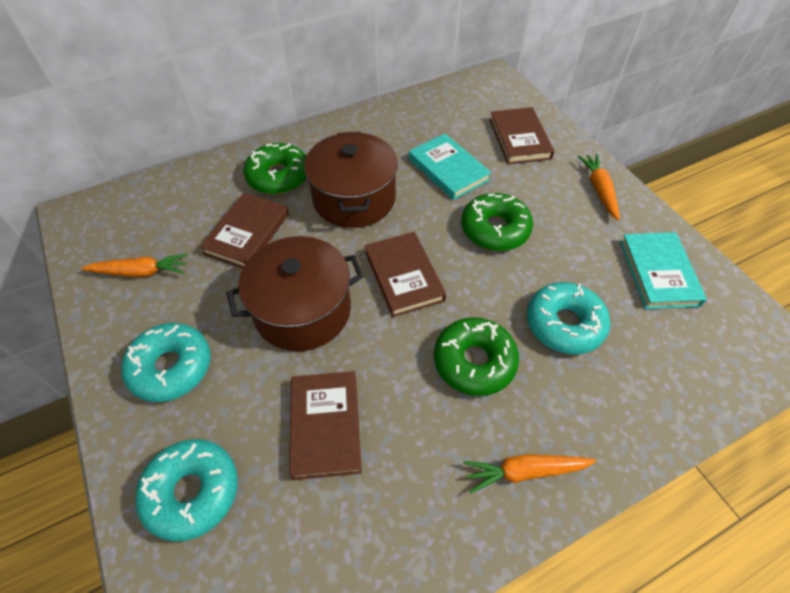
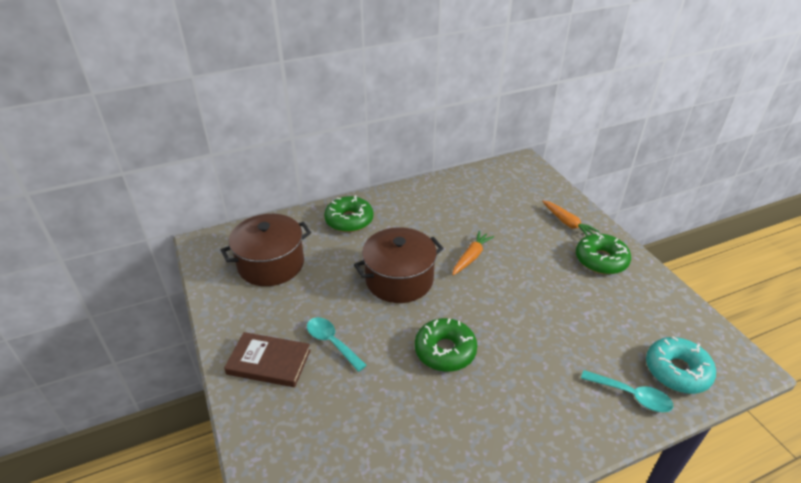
brown book: 4 -> 1
orange carrot: 3 -> 2
turquoise book: 2 -> 0
turquoise donut: 3 -> 1
turquoise spoon: 0 -> 2

